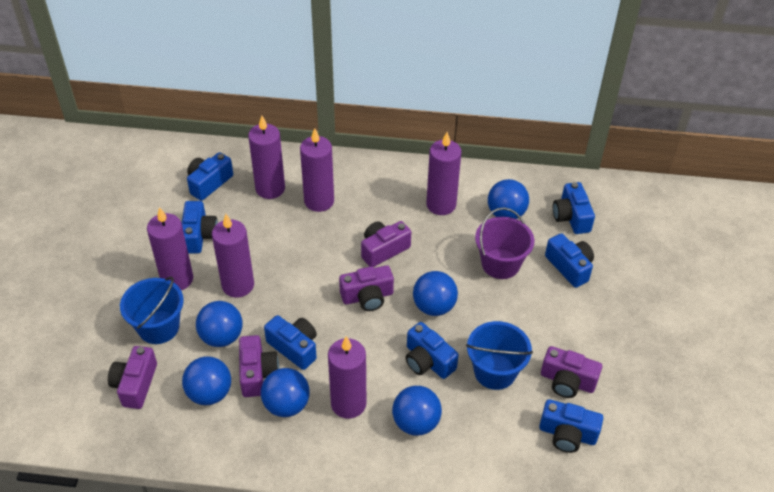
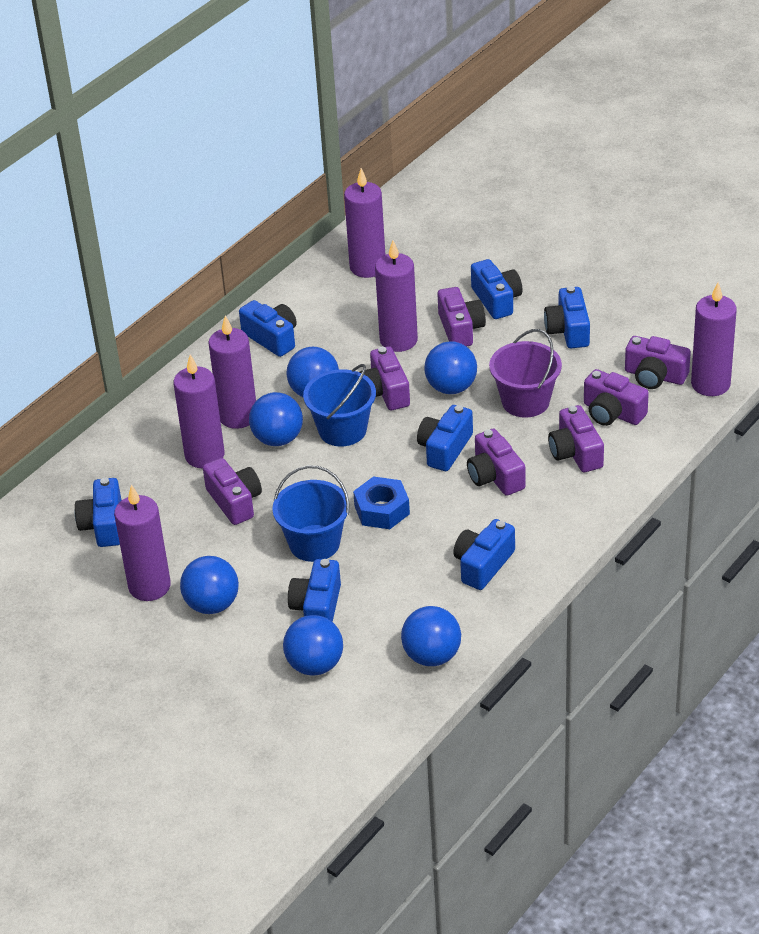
blue nut: 0 -> 1
purple camera: 5 -> 7

